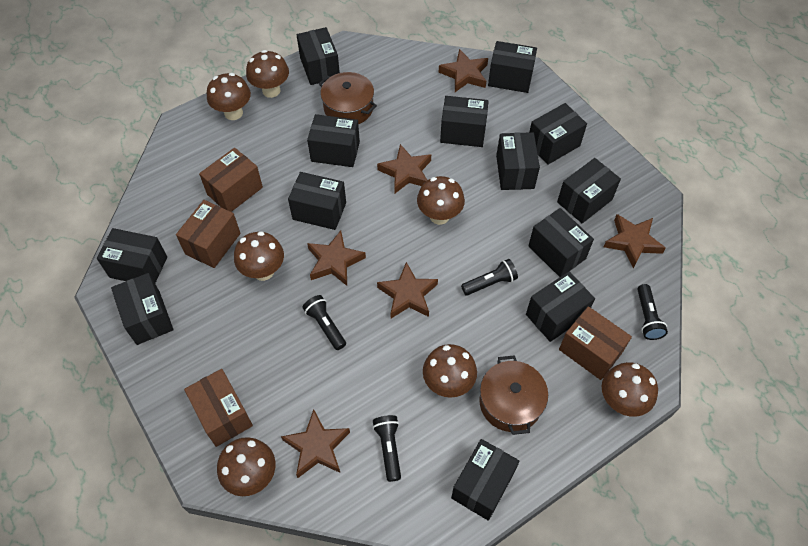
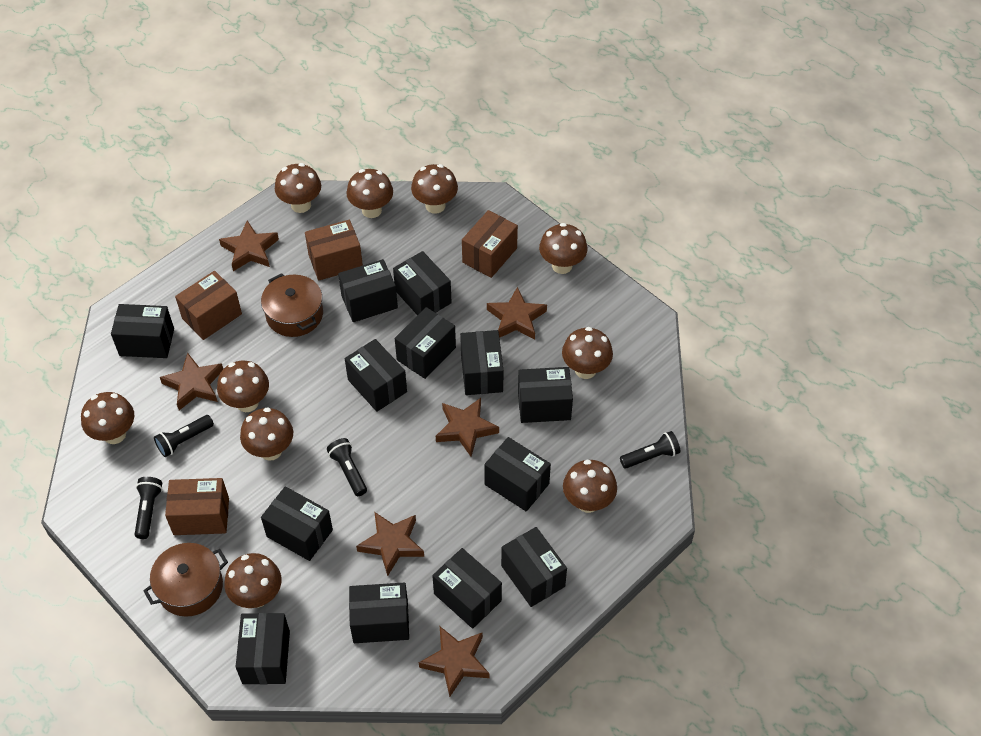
brown mushroom: 7 -> 10

